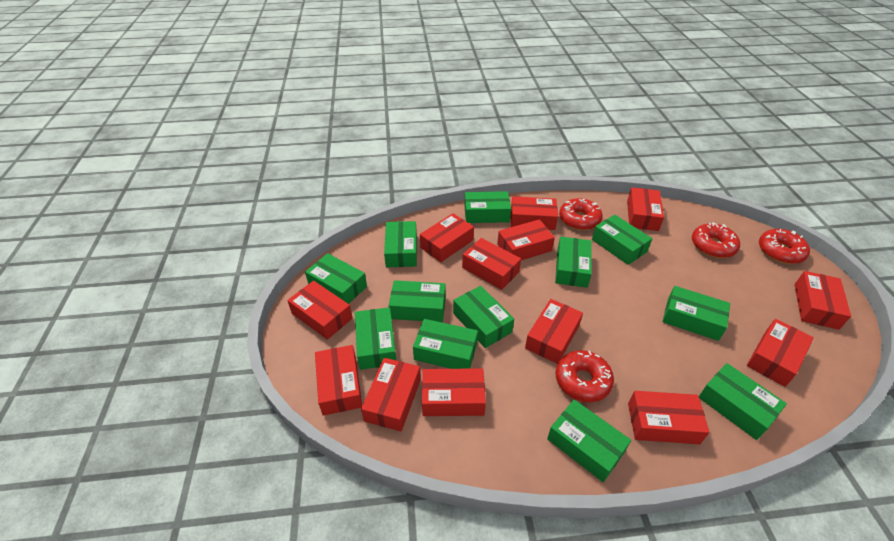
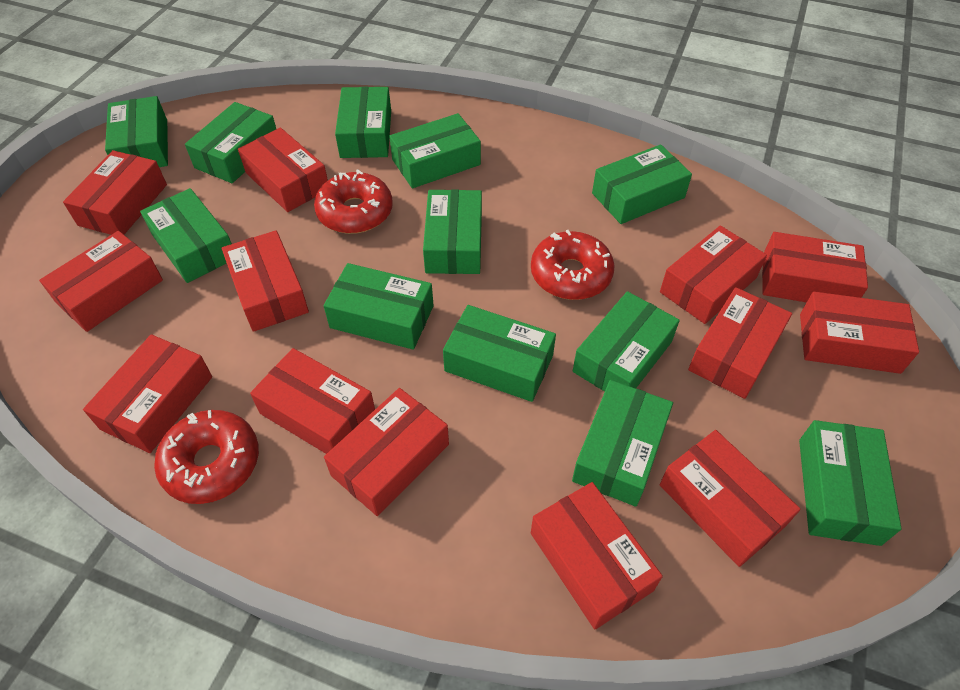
red donut: 4 -> 3

